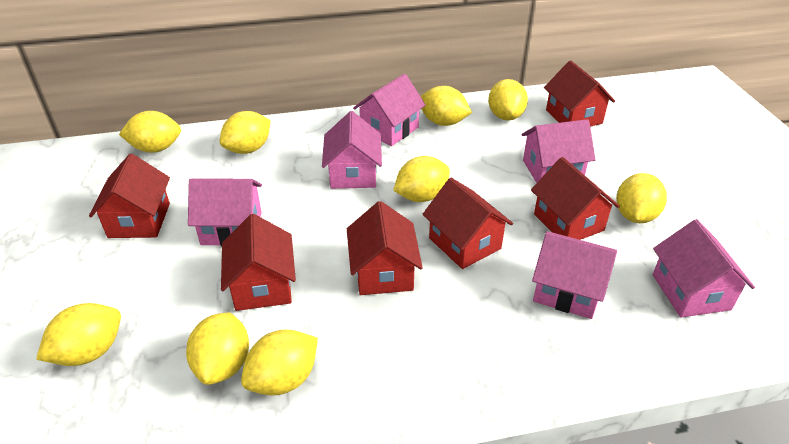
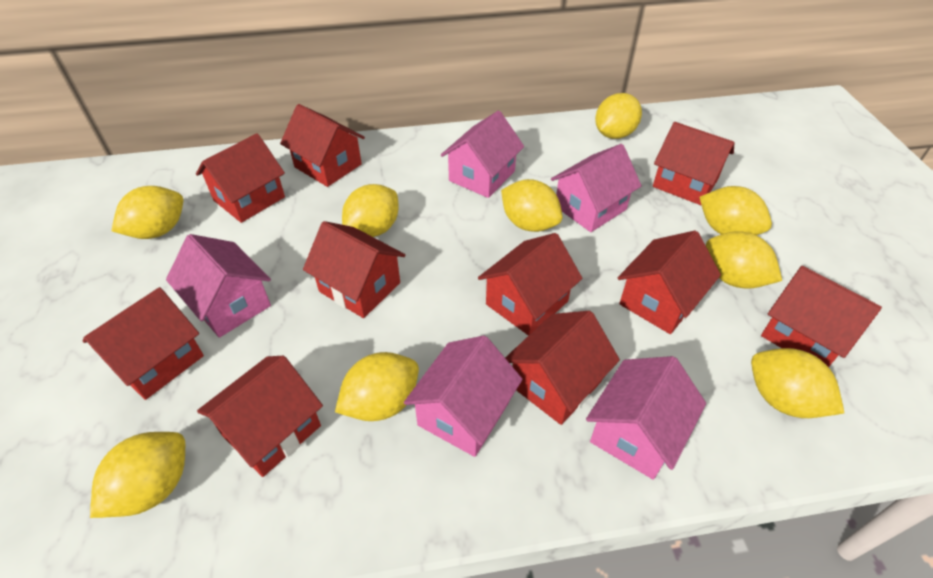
pink house: 6 -> 5
red house: 6 -> 10

